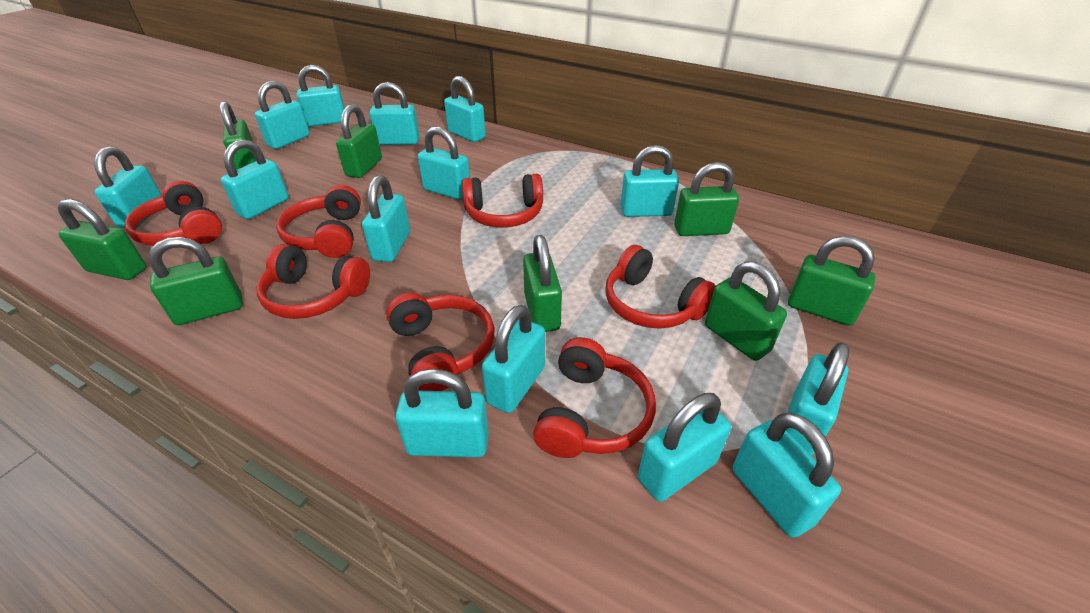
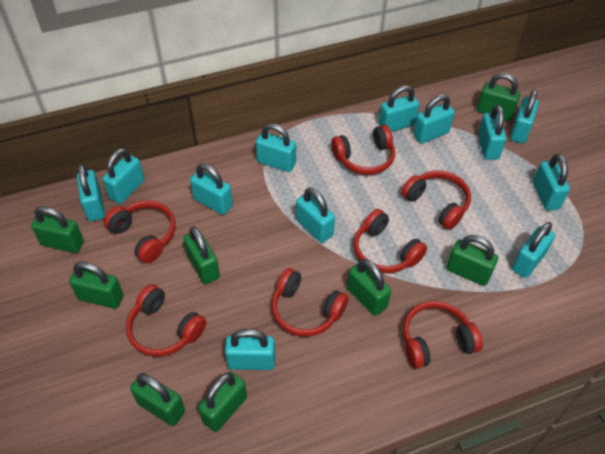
turquoise padlock: 14 -> 12

